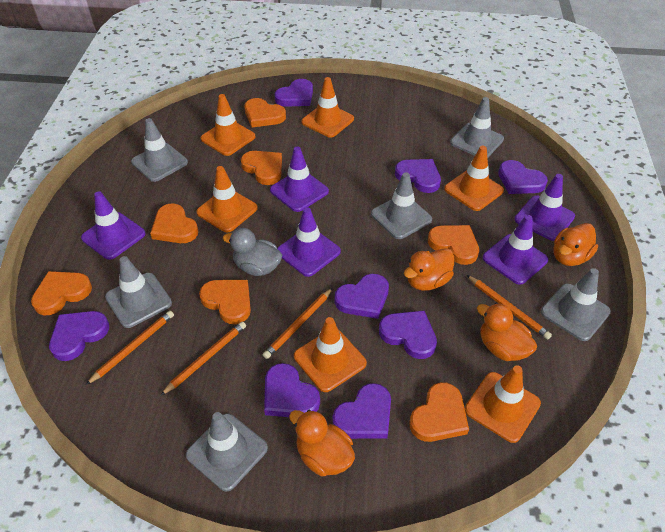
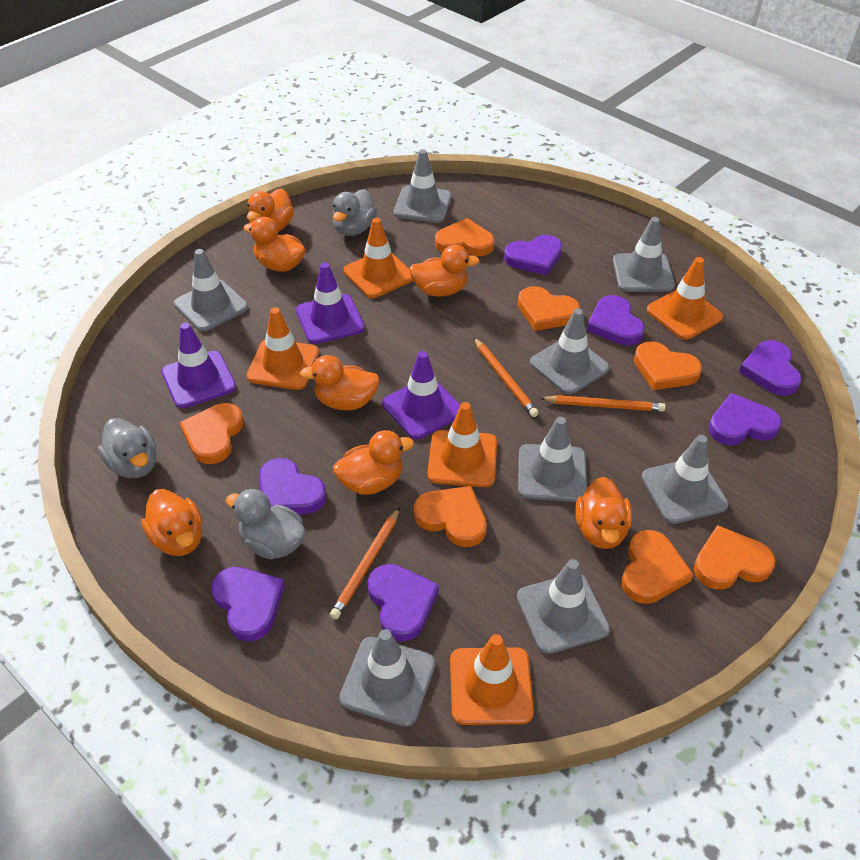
grey duck: 1 -> 3
grey traffic cone: 6 -> 8
orange duck: 4 -> 7
orange pencil: 4 -> 3
orange traffic cone: 6 -> 5
purple heart: 8 -> 7
purple traffic cone: 5 -> 3

